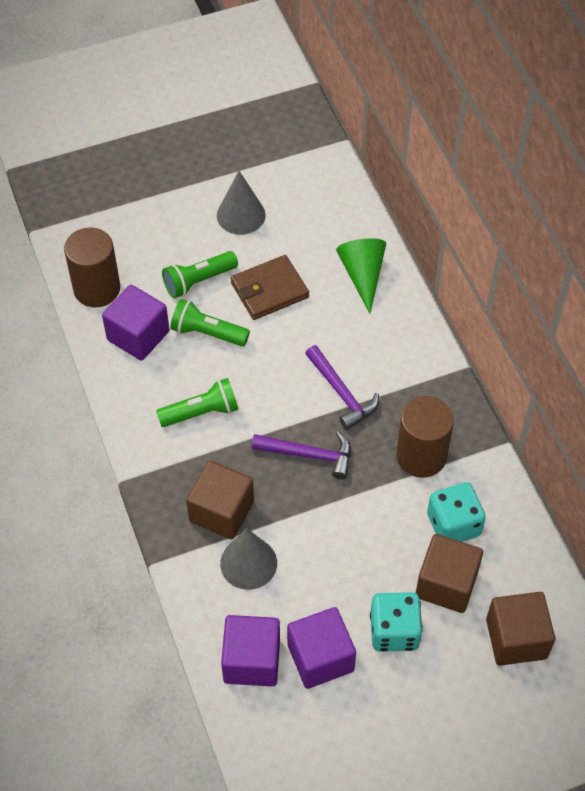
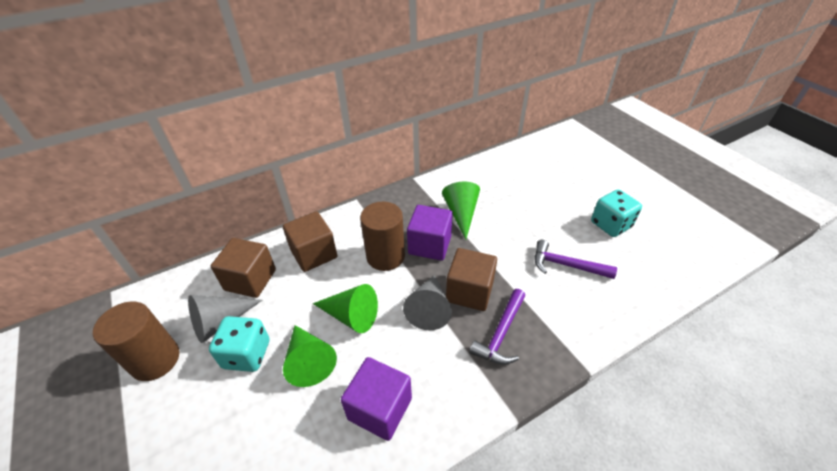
brown wallet: 1 -> 0
green cone: 1 -> 3
green flashlight: 3 -> 0
purple cube: 3 -> 2

